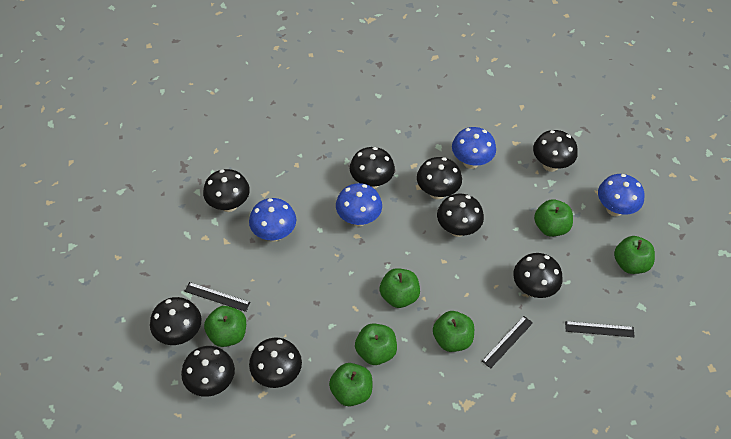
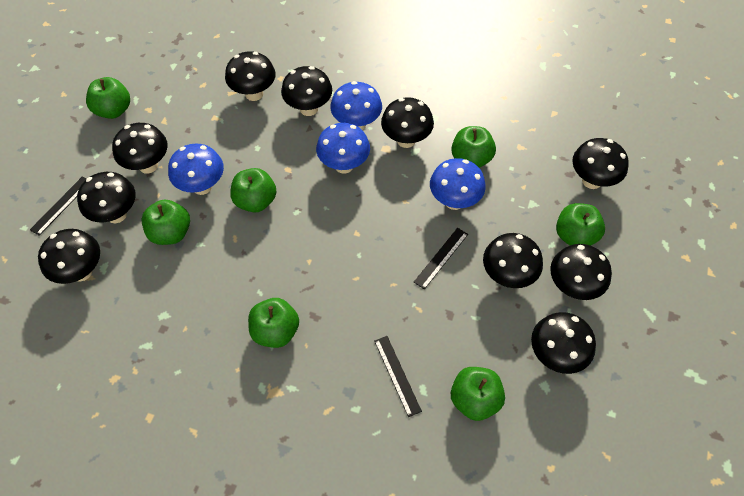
black mushroom: 9 -> 10

